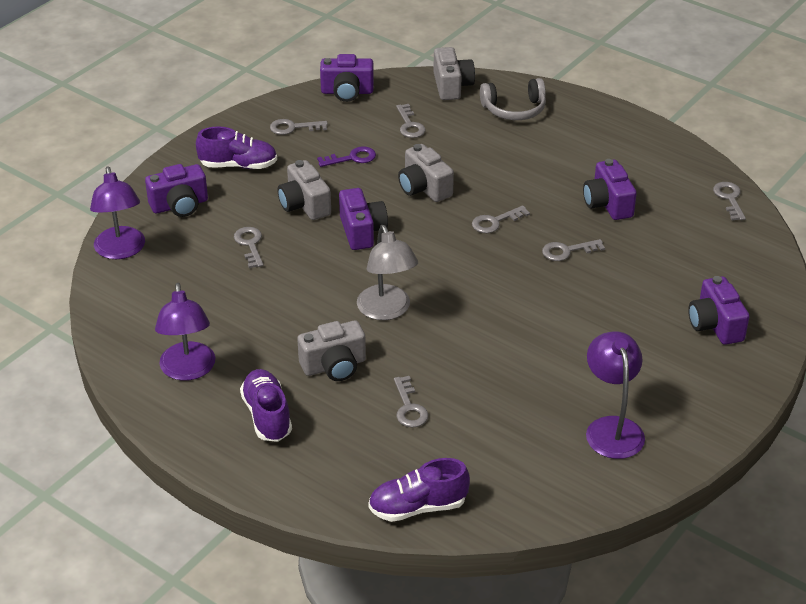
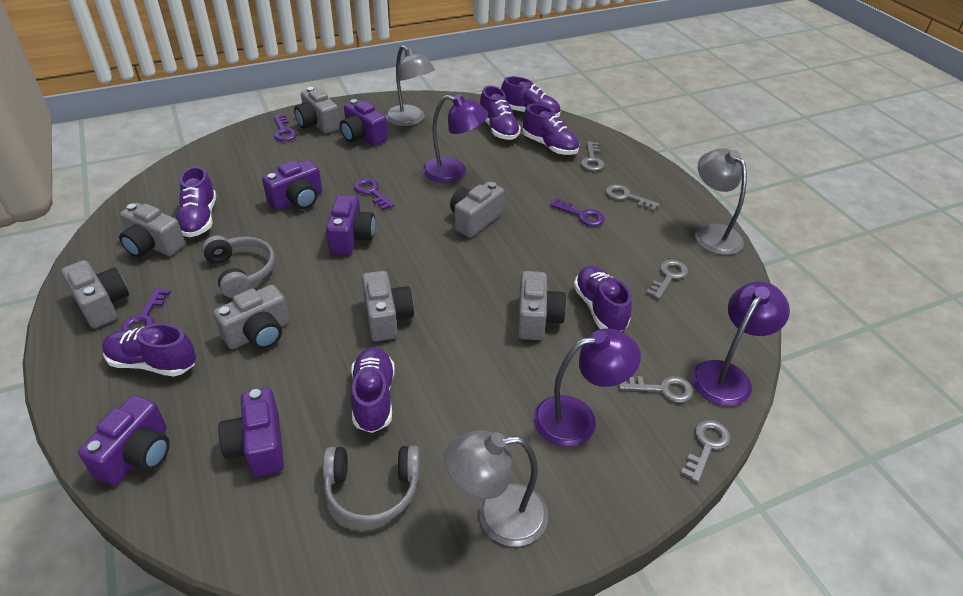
grey camera: 4 -> 7
grey headphones: 1 -> 2
grey key: 7 -> 5
grey lamp: 1 -> 3
purple key: 1 -> 4
purple shoe: 3 -> 7

